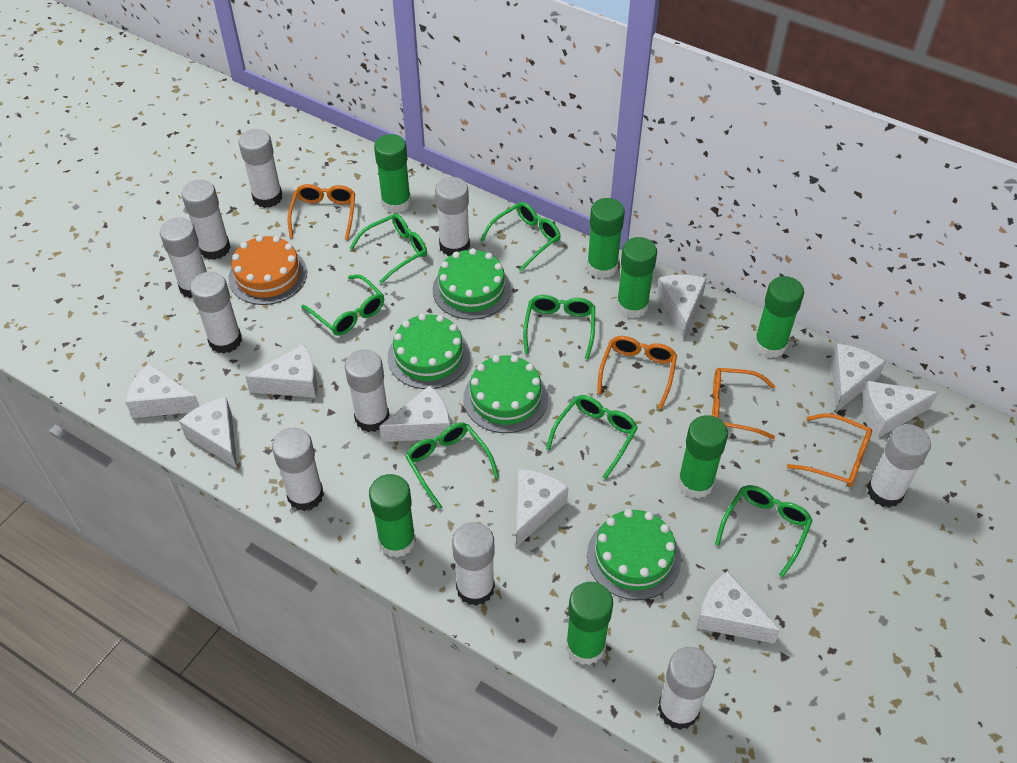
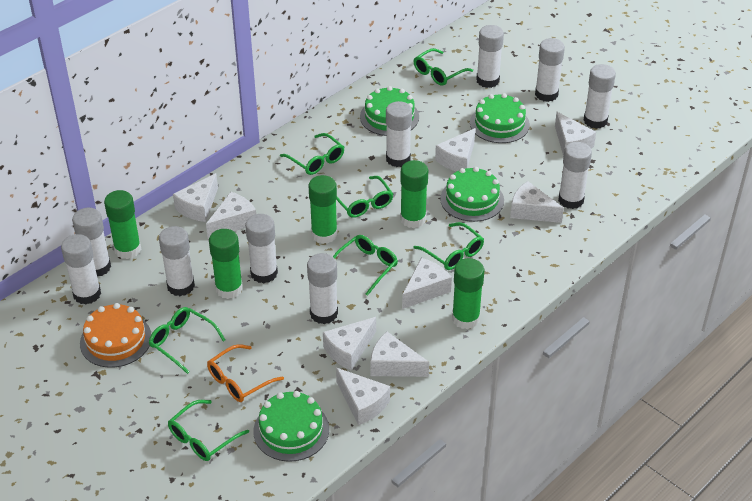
green glue stick: 7 -> 5
orange glasses: 4 -> 1

